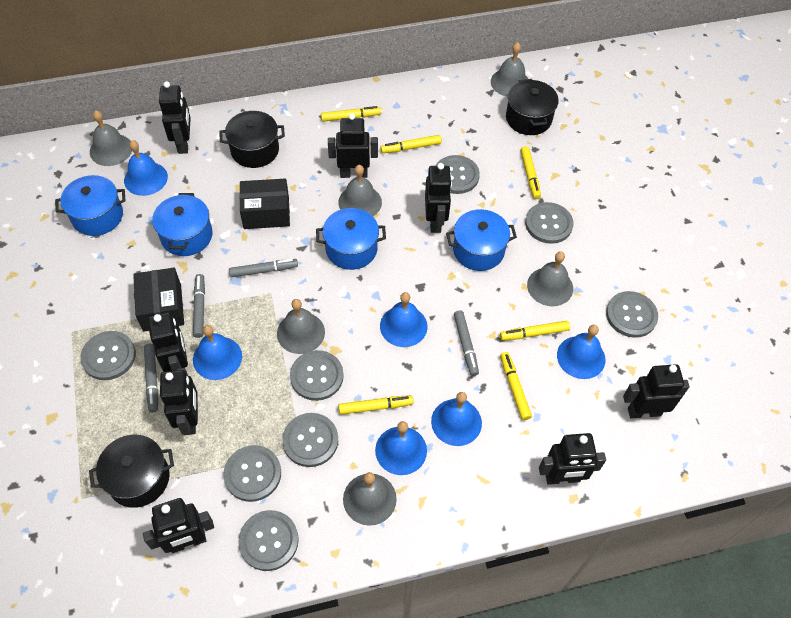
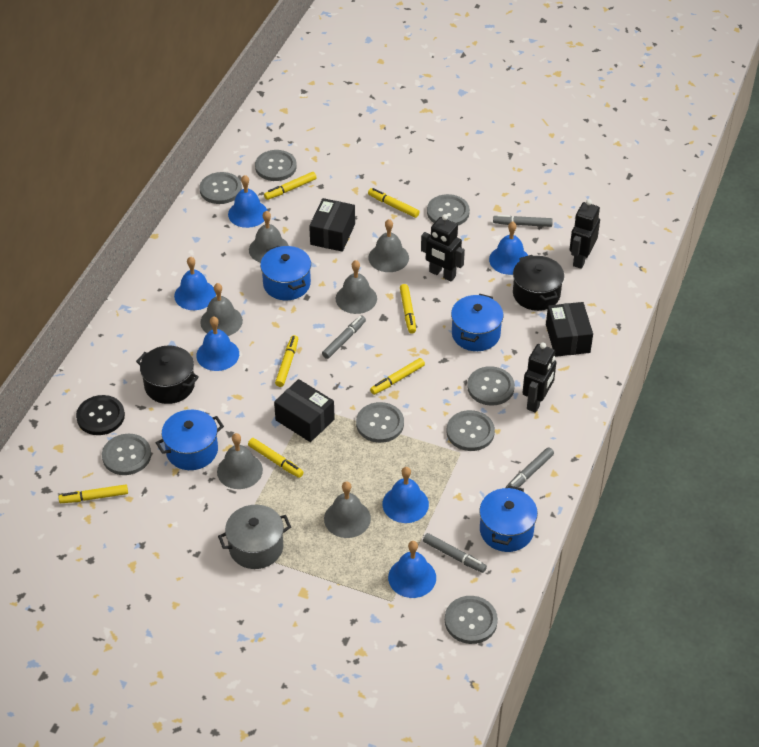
black box: 2 -> 3
black button: 0 -> 1
black pot: 3 -> 2
black robot: 8 -> 3
grey pot: 0 -> 1
yellow marker: 6 -> 7

